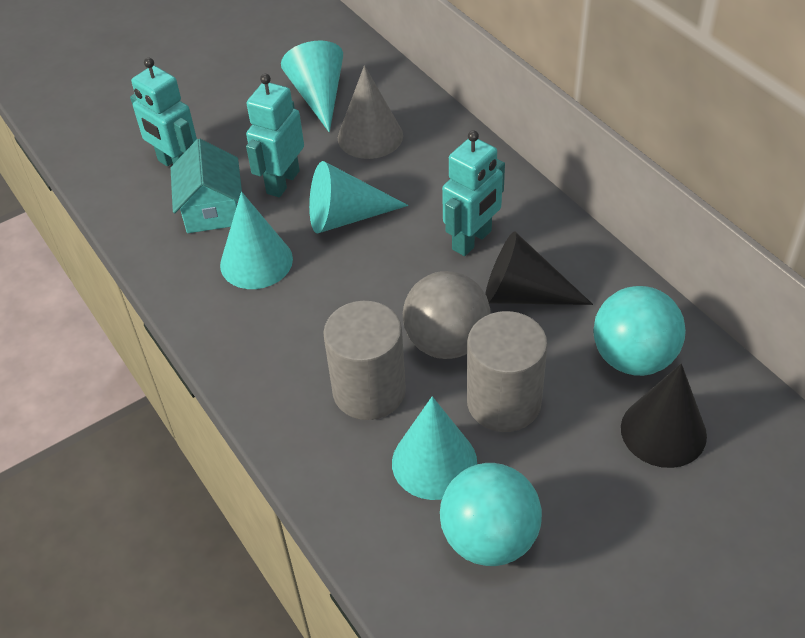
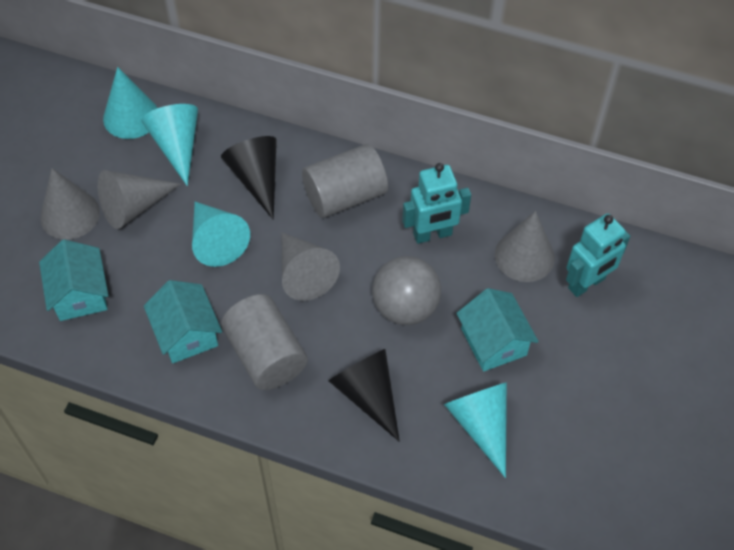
grey cone: 1 -> 4
turquoise ball: 2 -> 0
turquoise house: 1 -> 3
turquoise robot: 3 -> 2

